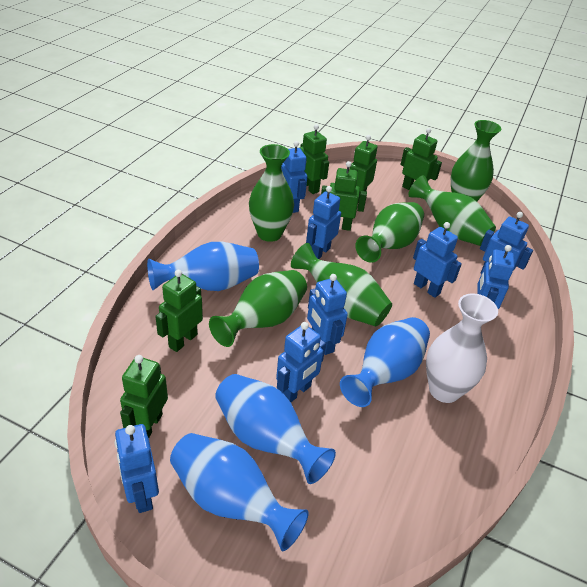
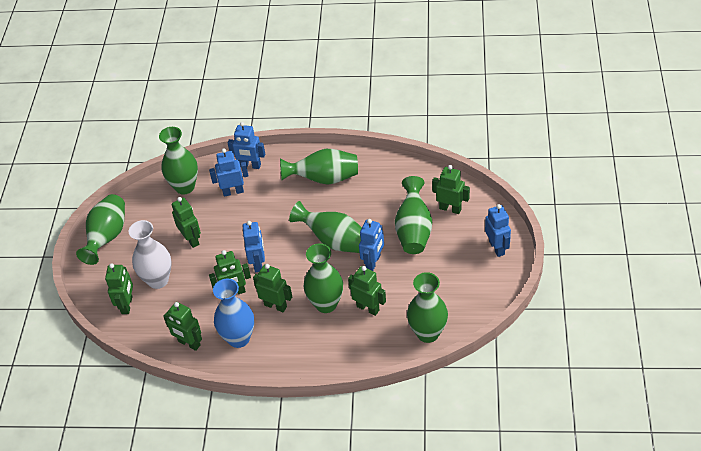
blue robot: 8 -> 5
blue vase: 4 -> 1
green robot: 6 -> 7
green vase: 6 -> 7

